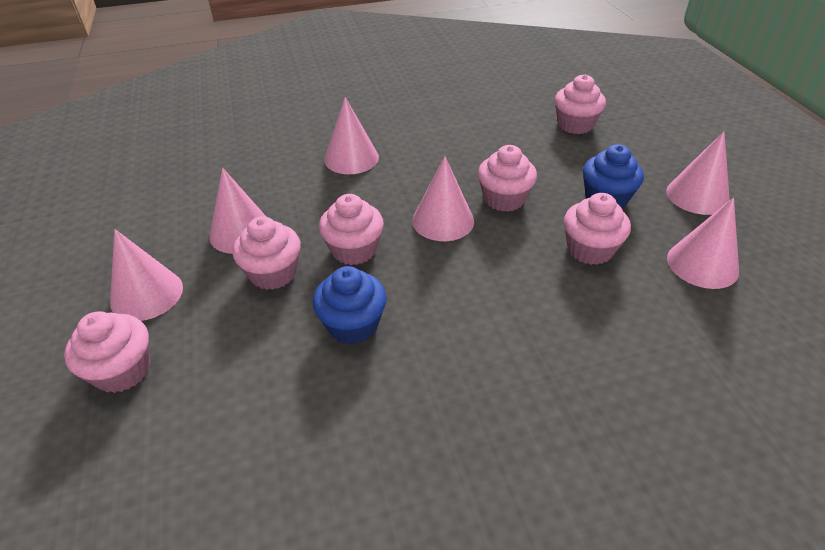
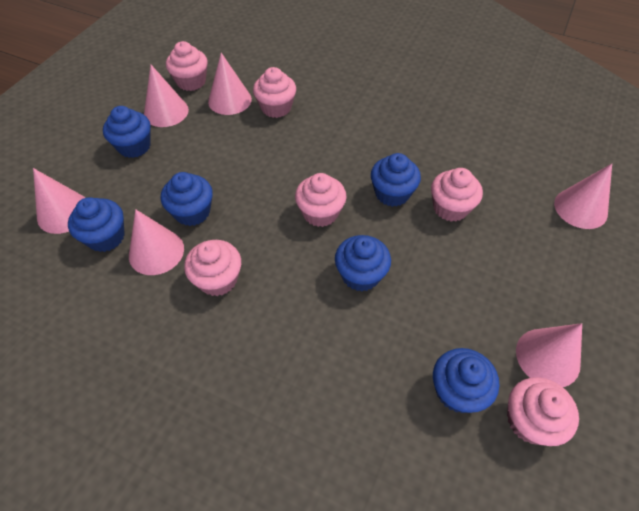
blue cupcake: 2 -> 6

